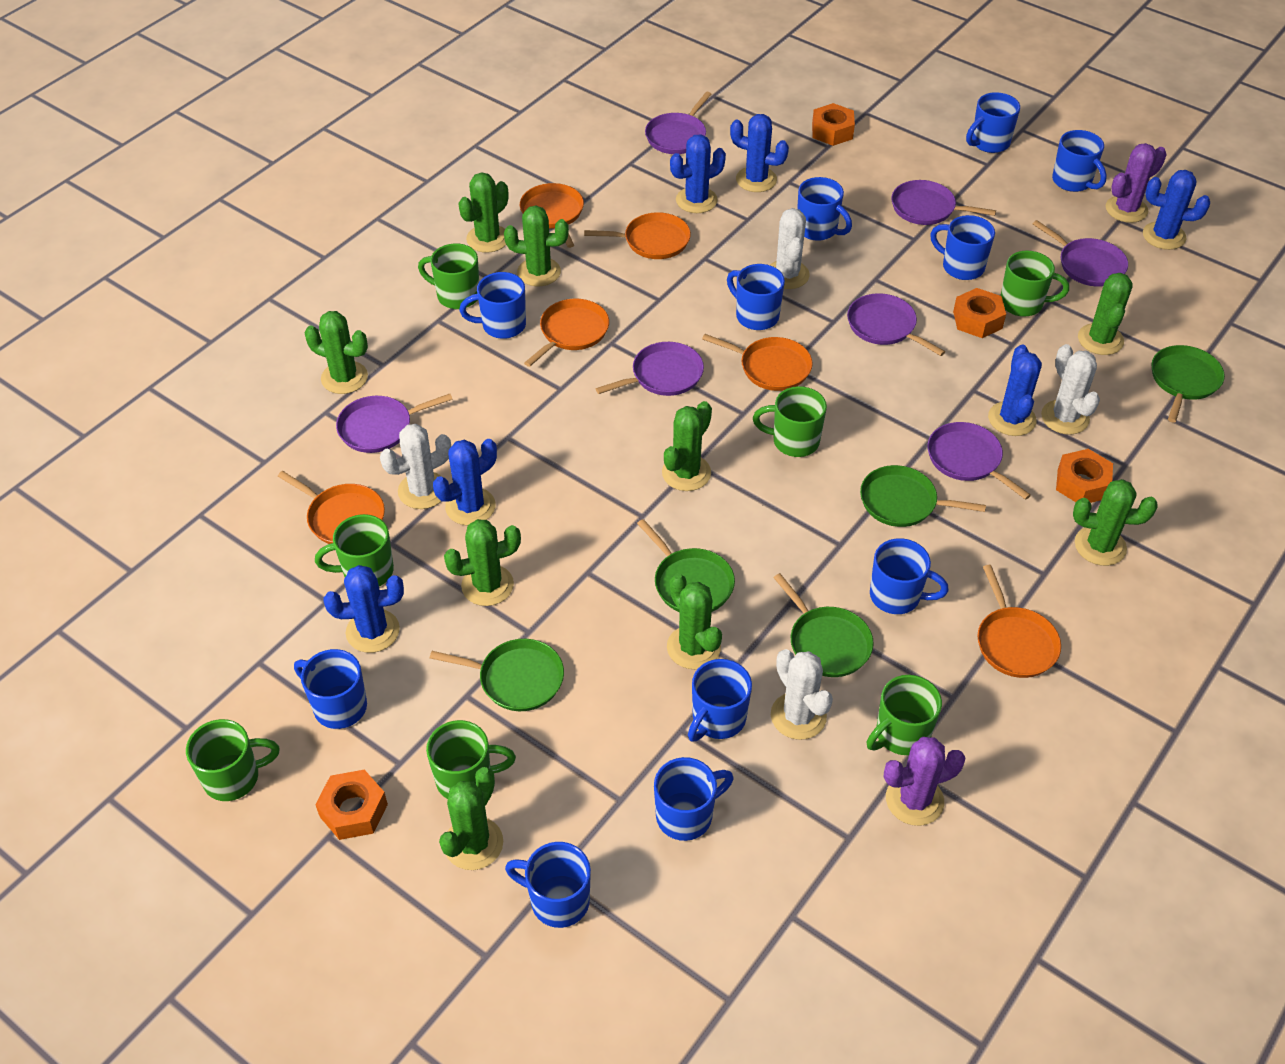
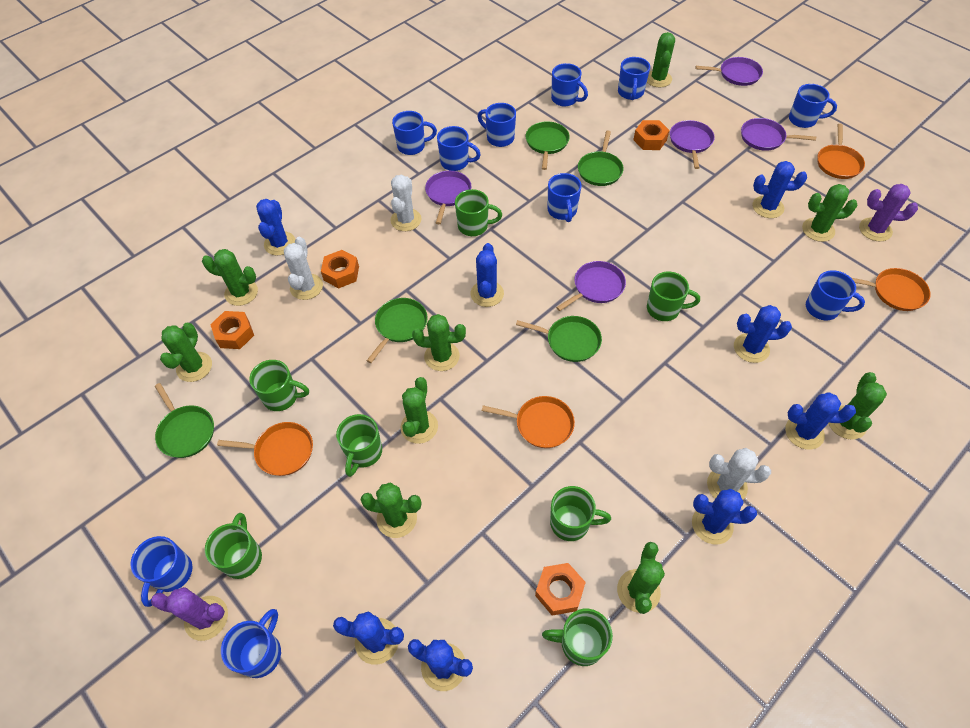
blue cactus: 6 -> 8
blue mug: 11 -> 10
orange pan: 6 -> 4
purple pan: 7 -> 5
white cactus: 4 -> 3

